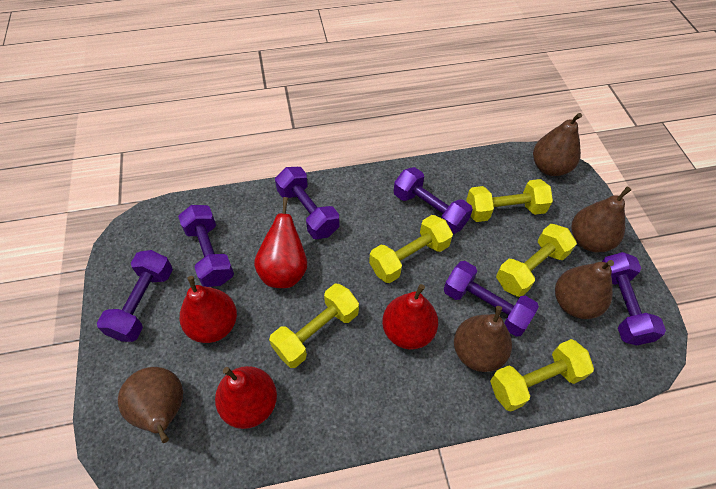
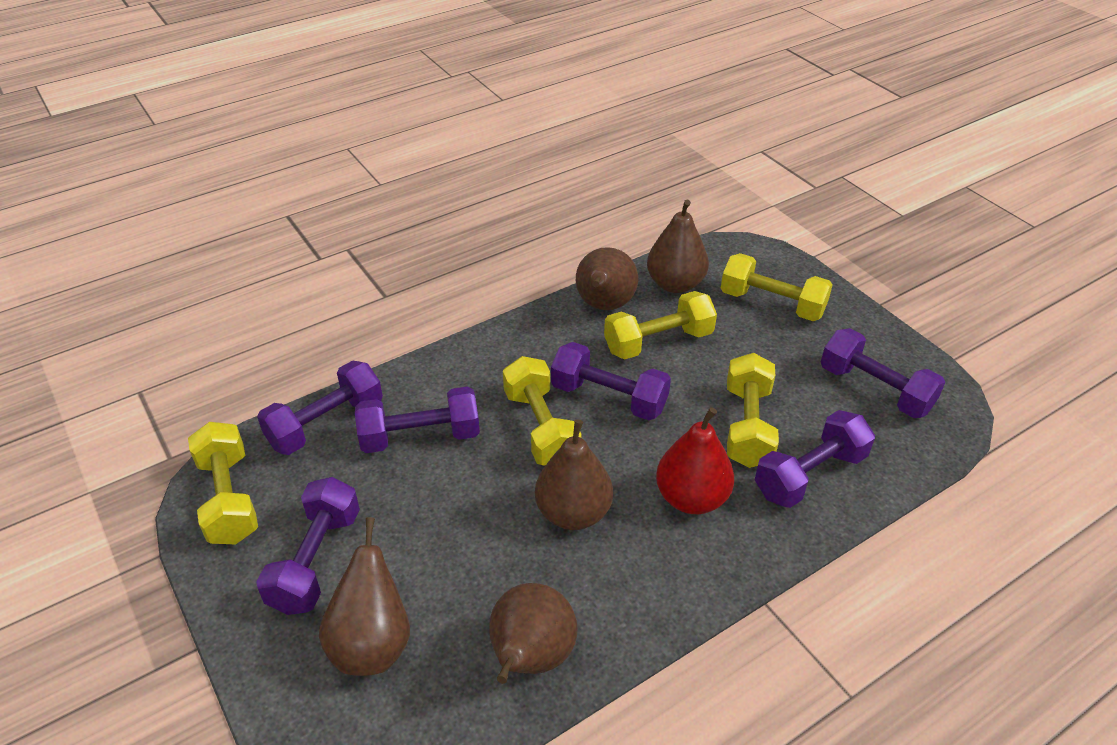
red pear: 4 -> 1

